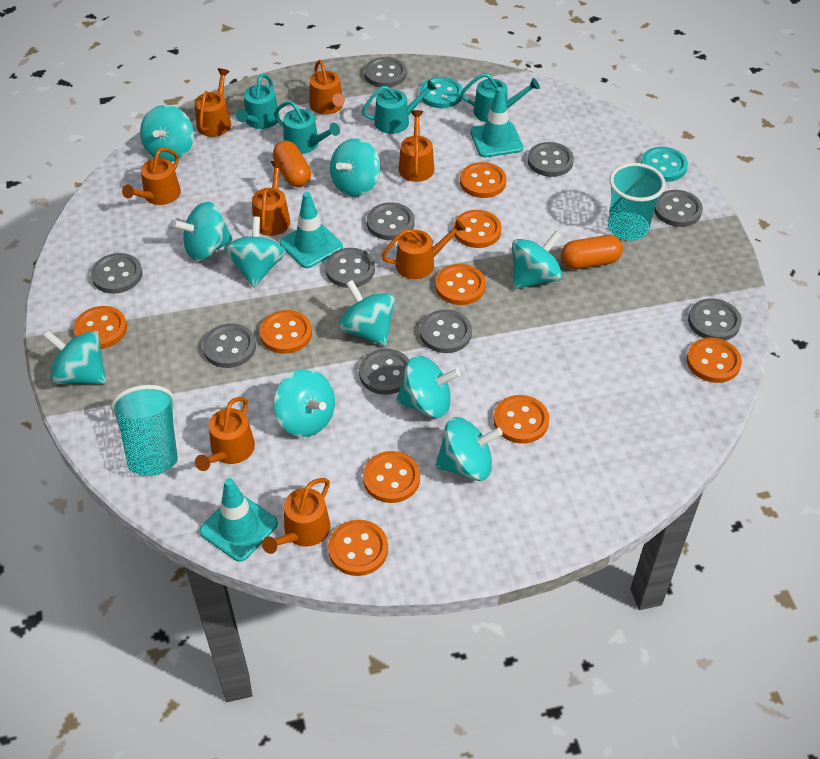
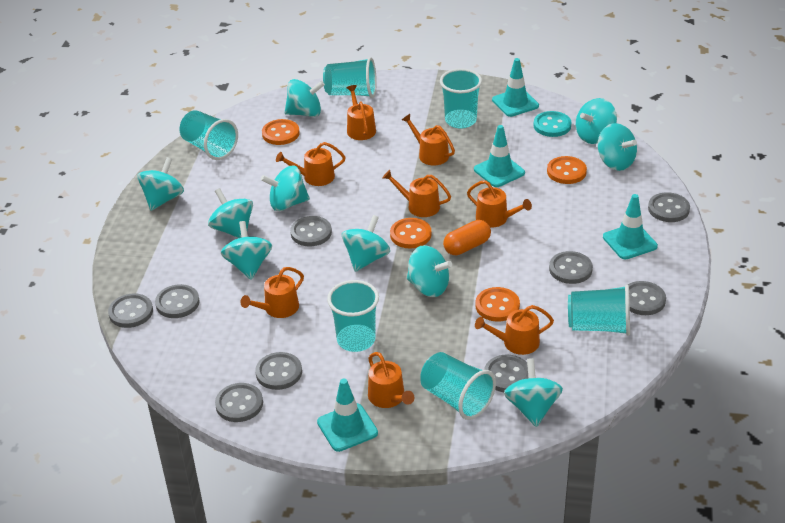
grey button: 10 -> 9
orange button: 9 -> 4
orange capsule: 2 -> 1
turquoise button: 2 -> 1
turquoise cup: 2 -> 6
turquoise traffic cone: 3 -> 4
turquoise watering can: 4 -> 0

